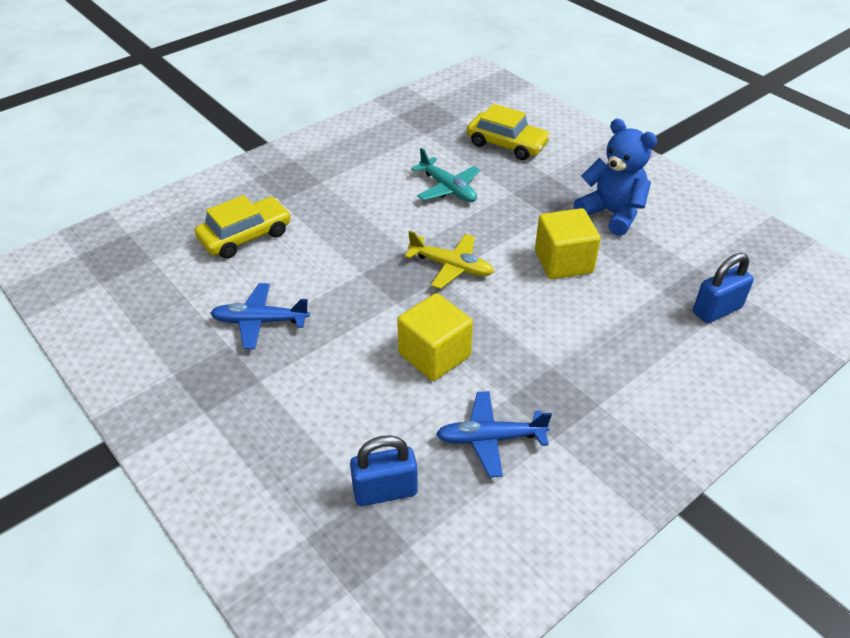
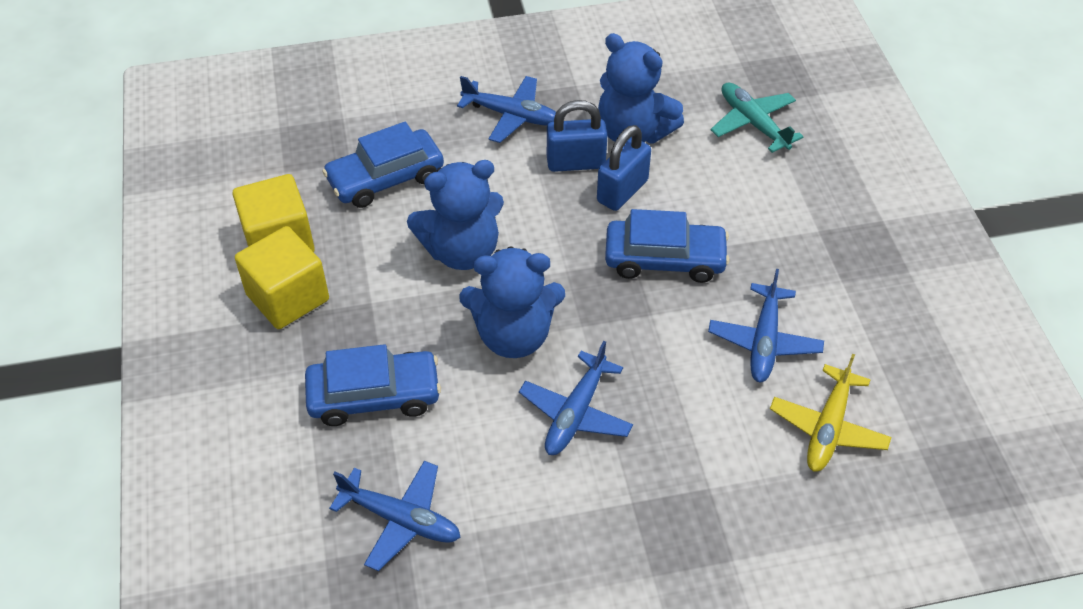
blue car: 0 -> 3
blue plane: 2 -> 4
blue teddy bear: 1 -> 3
yellow car: 2 -> 0

